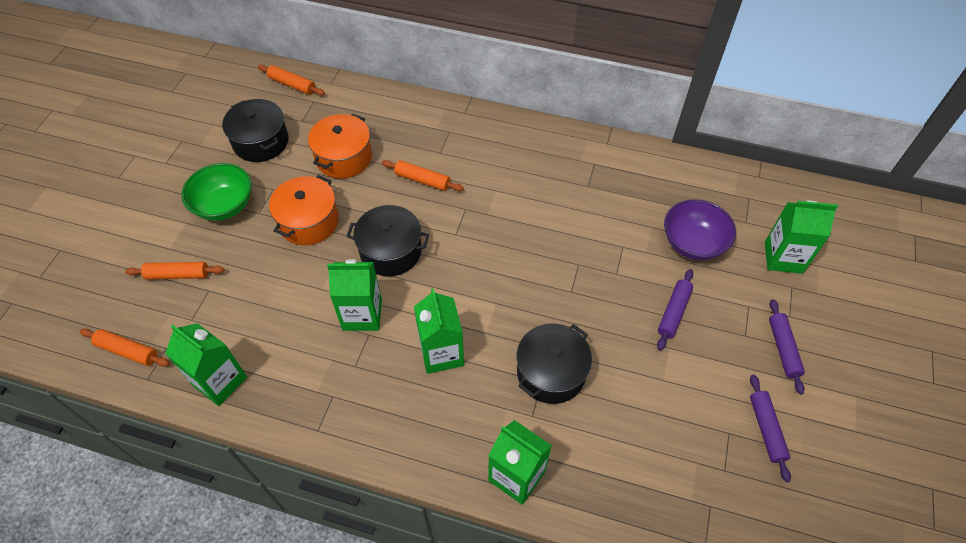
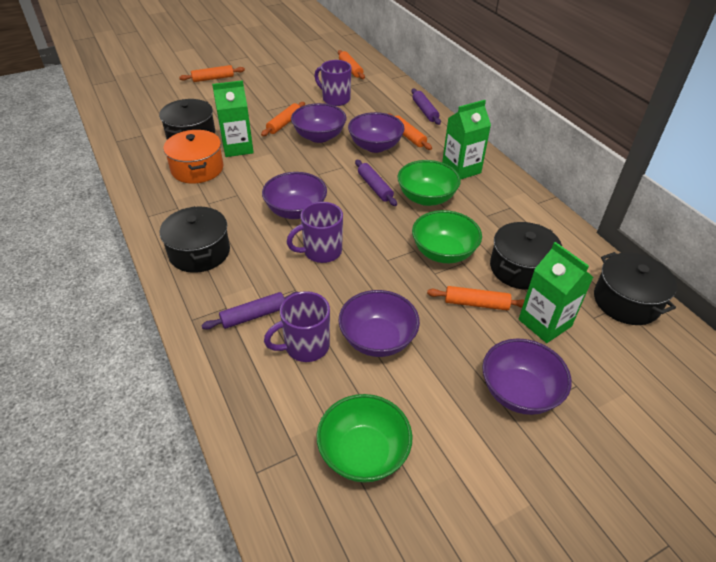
black pot: 3 -> 4
green bowl: 1 -> 3
green carton: 5 -> 3
orange pot: 2 -> 1
orange rolling pin: 4 -> 5
purple bowl: 1 -> 5
purple mug: 0 -> 3

